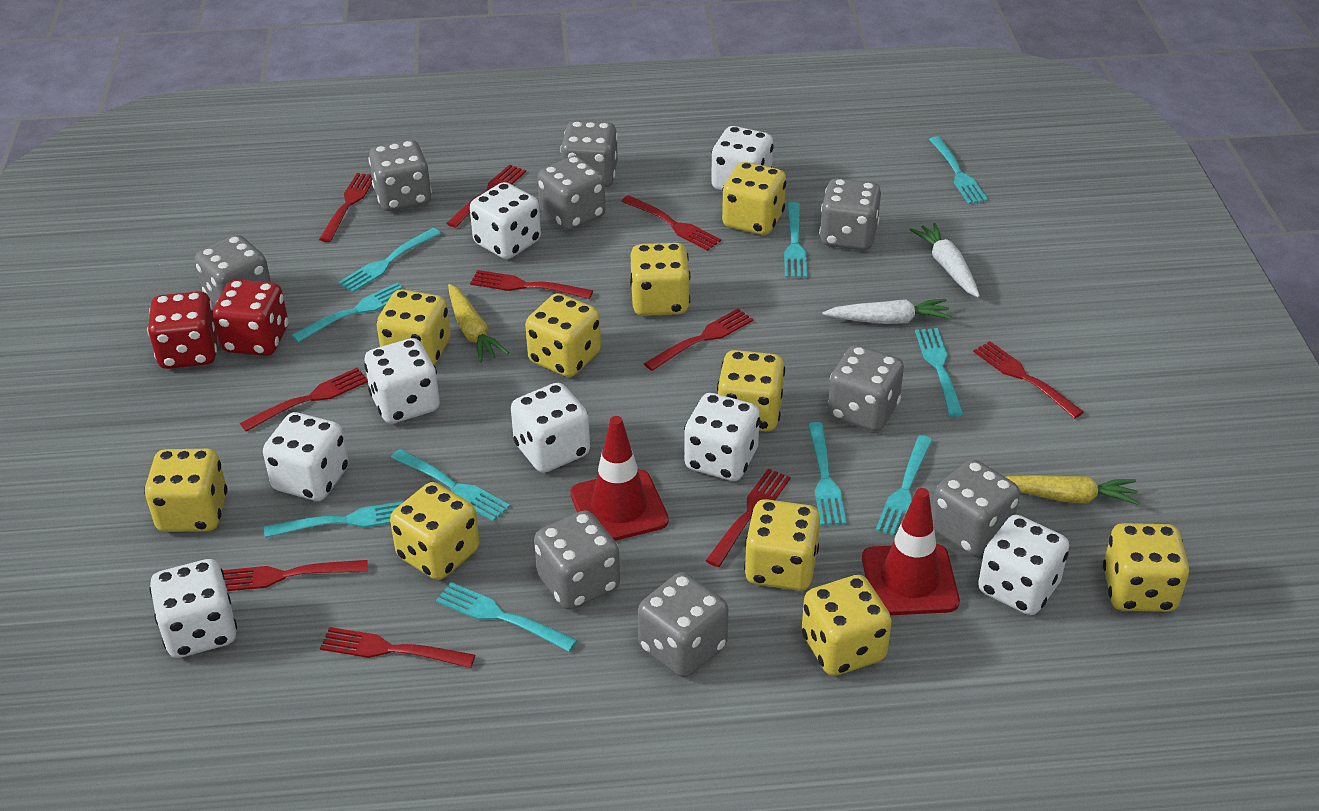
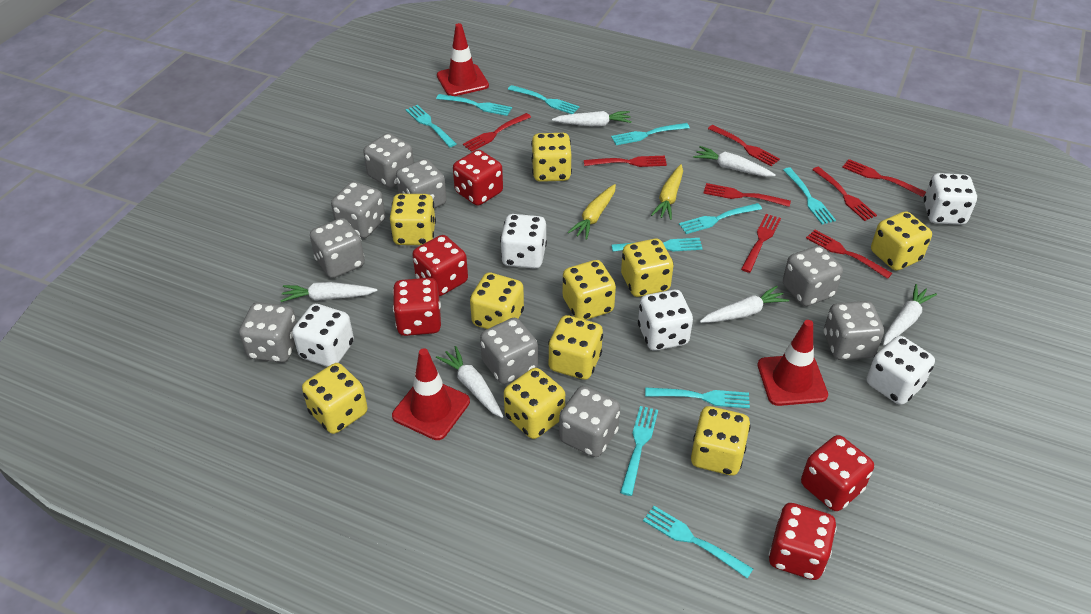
red dice: 2 -> 5
red fork: 10 -> 8
red traffic cone: 2 -> 3
white carrot: 2 -> 6
white dice: 8 -> 5

